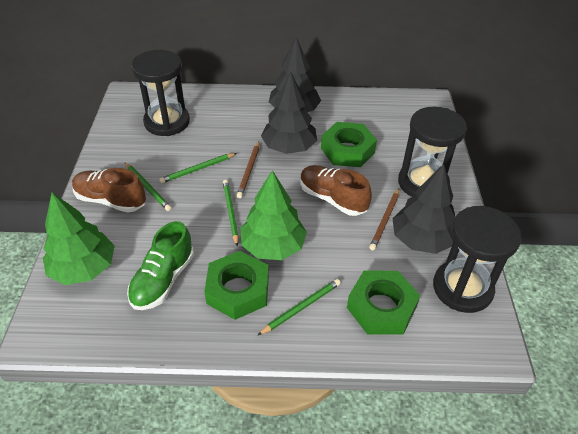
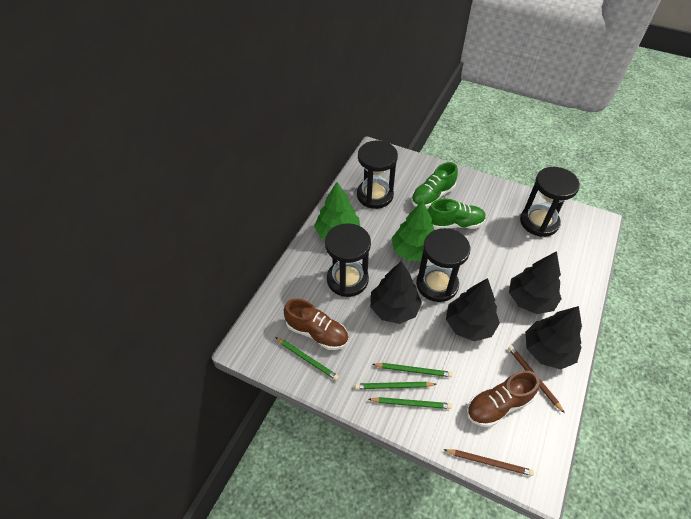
black hourglass: 3 -> 4
black tree: 3 -> 4
green nut: 3 -> 0
green shoe: 1 -> 2

